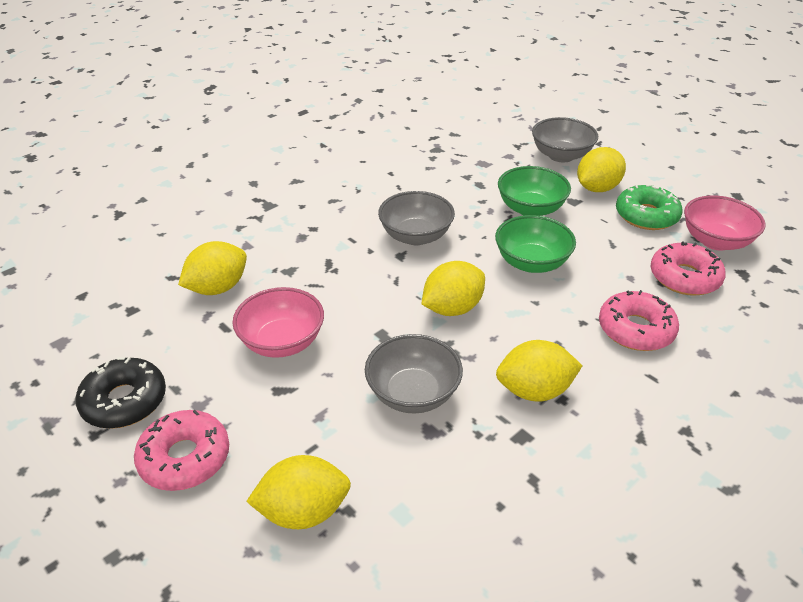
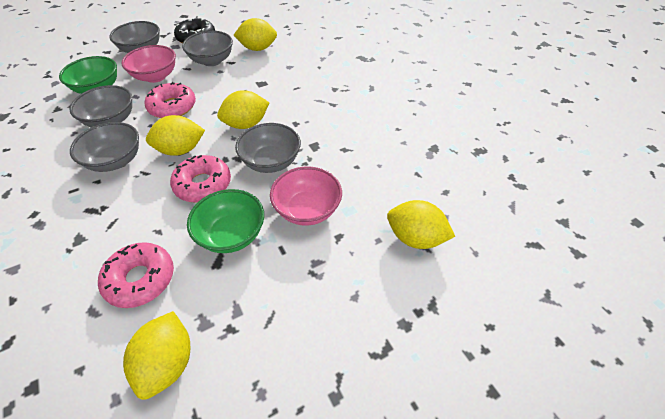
green donut: 1 -> 0
grey bowl: 3 -> 5

